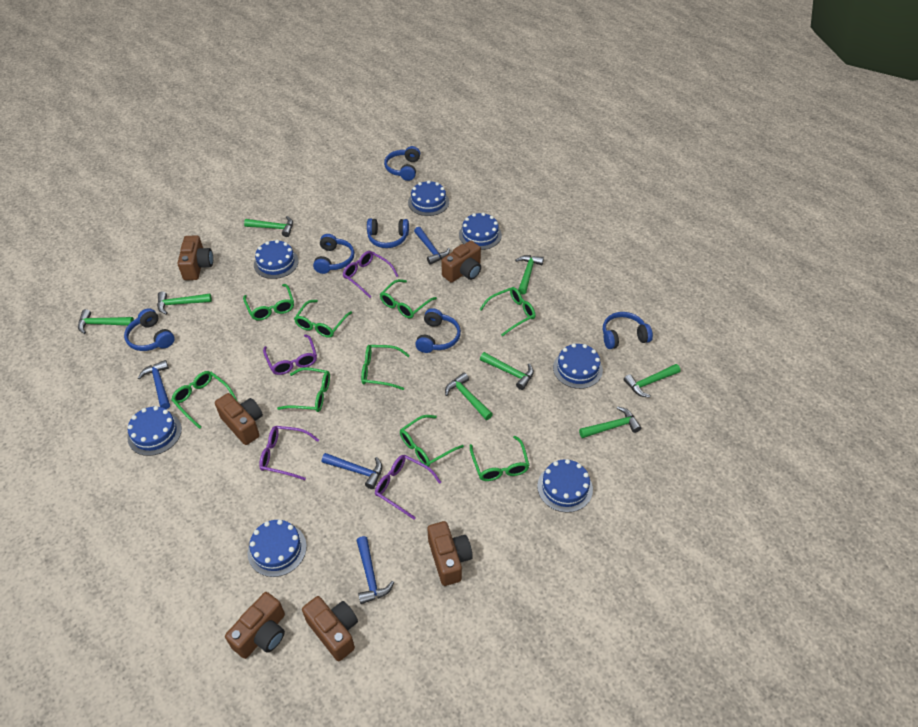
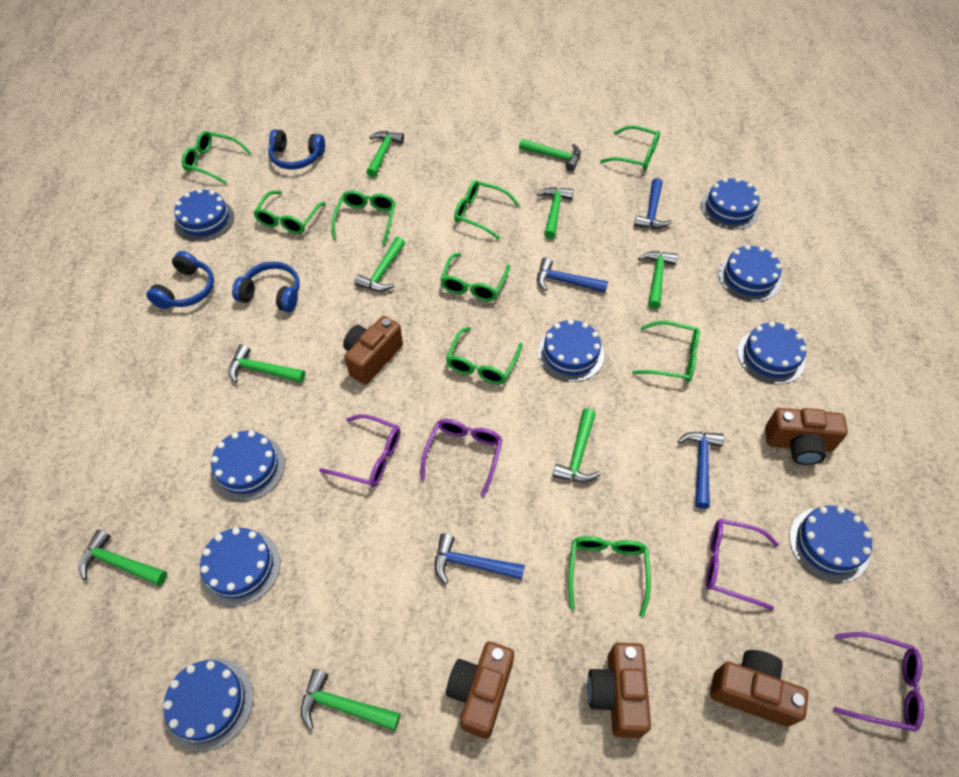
blue cake: 7 -> 9
blue headphones: 6 -> 3
brown camera: 6 -> 5
green hammer: 8 -> 9

